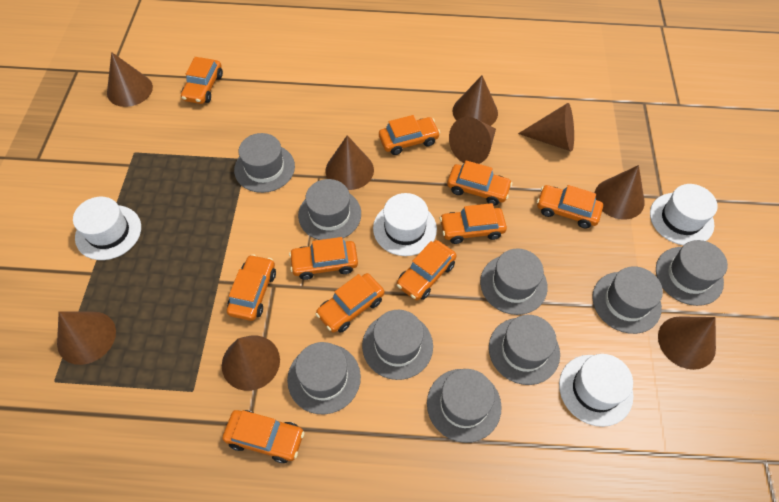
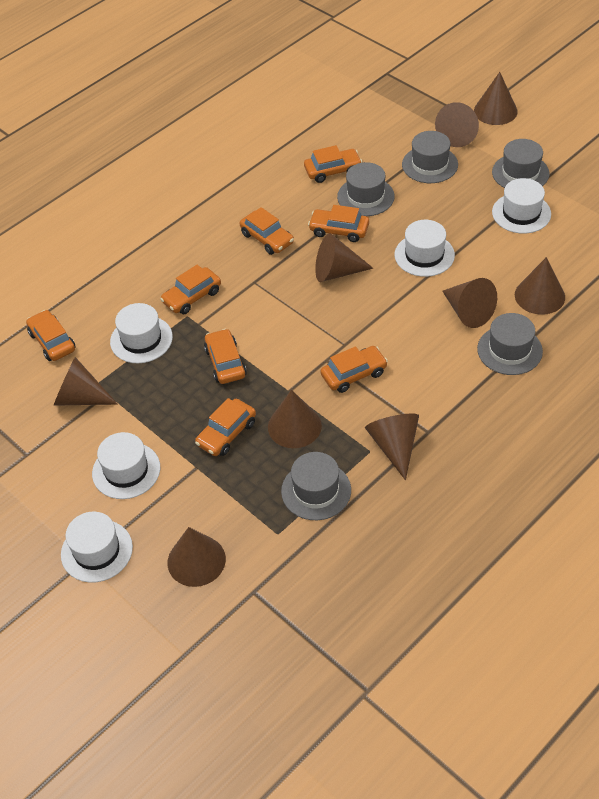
grey hat: 9 -> 5
orange car: 10 -> 8
white hat: 4 -> 5

